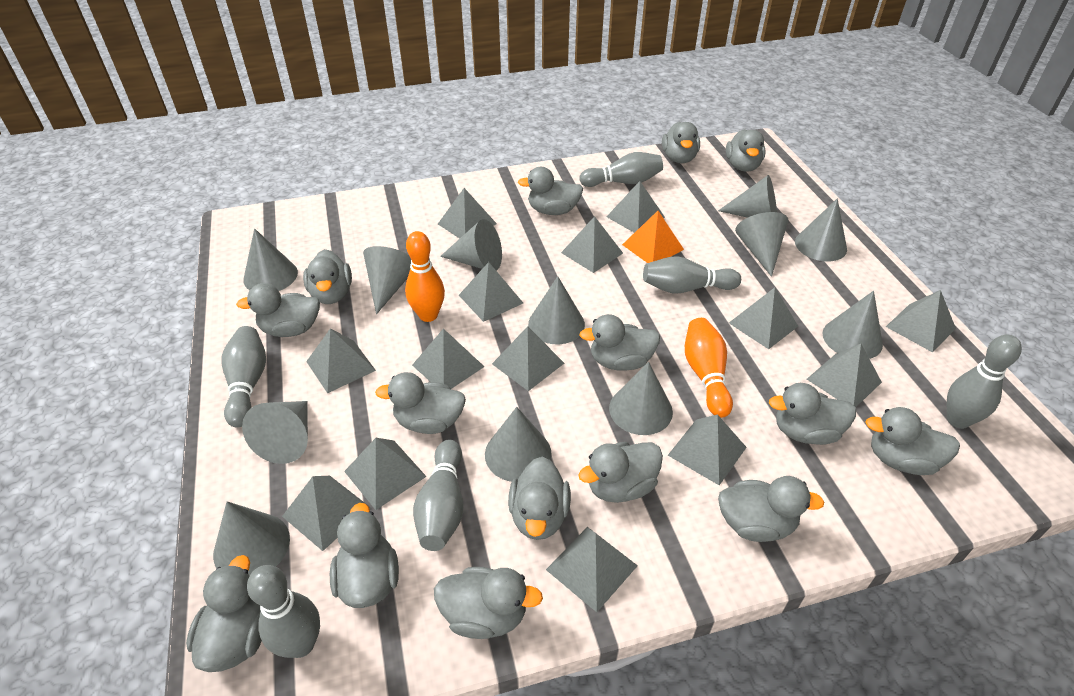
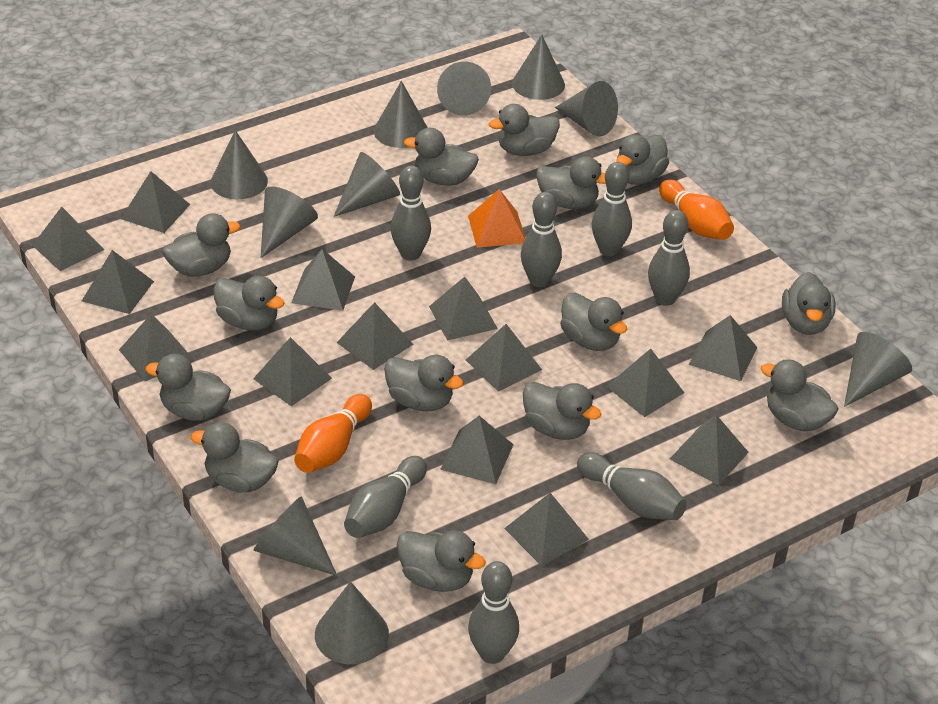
grey bowling pin: 6 -> 7
grey cone: 12 -> 10
grey duck: 15 -> 14

